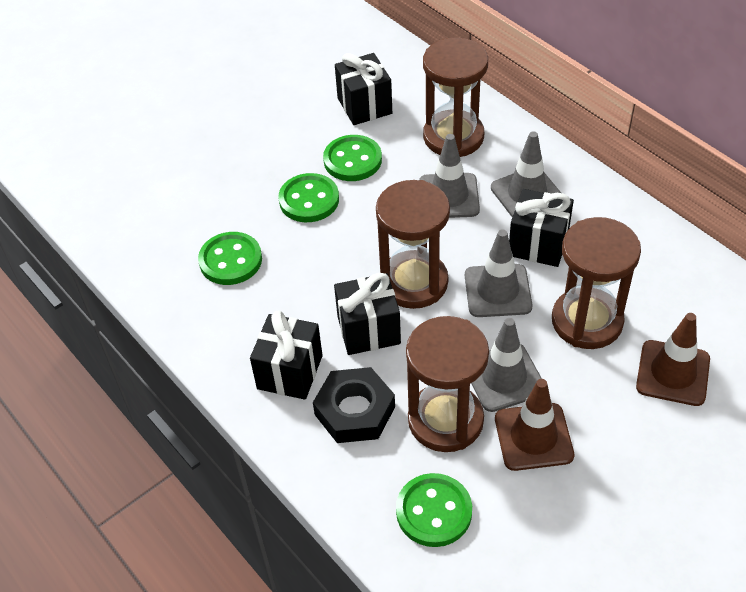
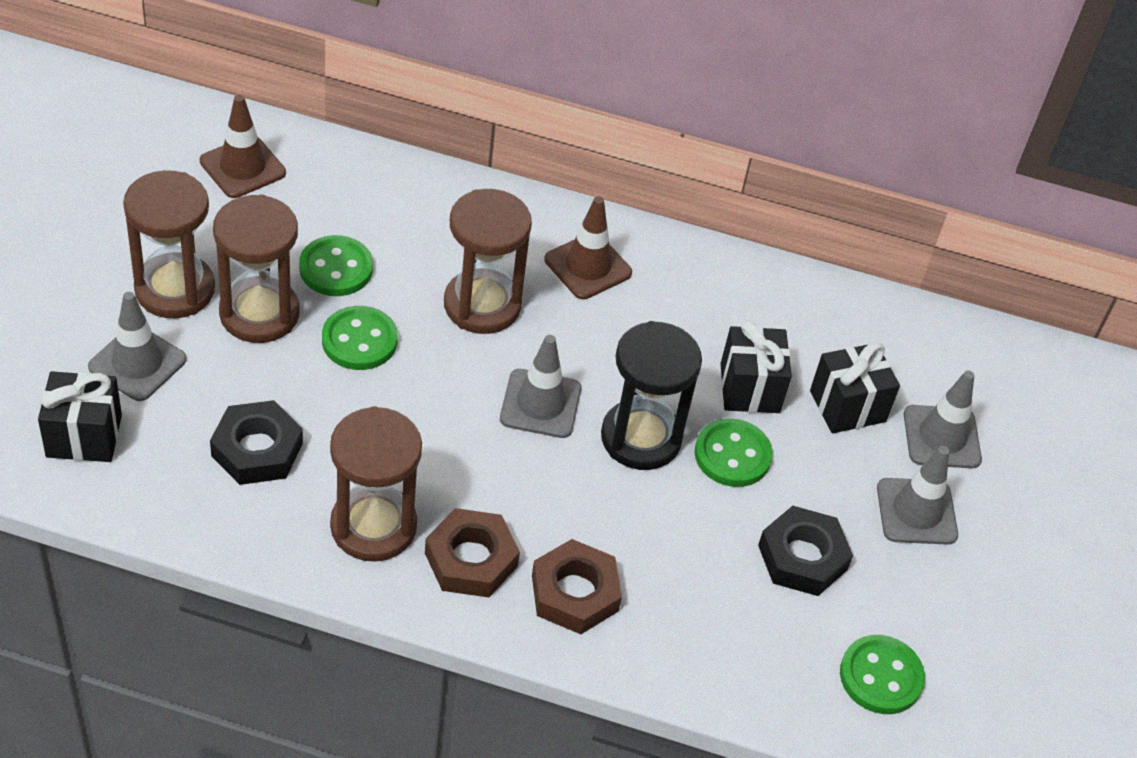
black gift: 4 -> 3
black hourglass: 0 -> 1
black nut: 1 -> 2
brown nut: 0 -> 2

